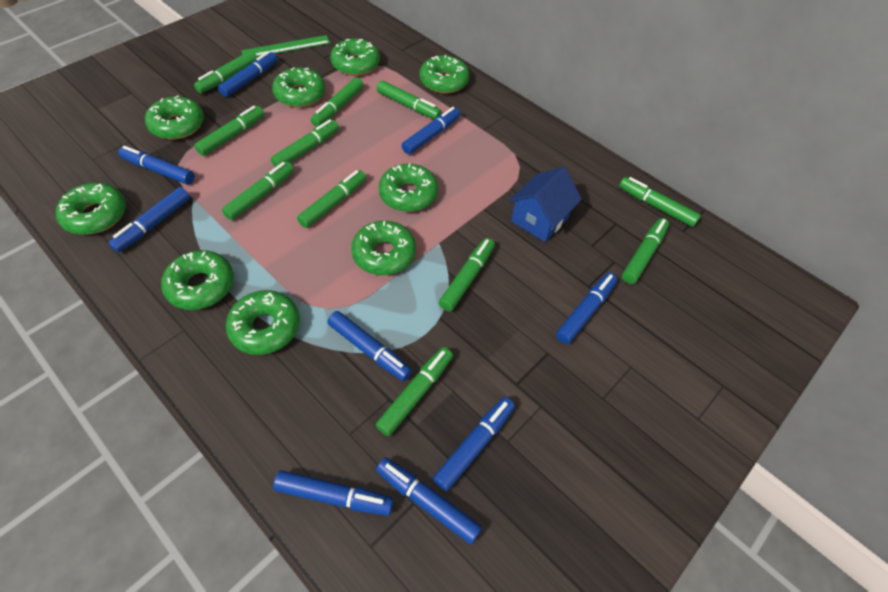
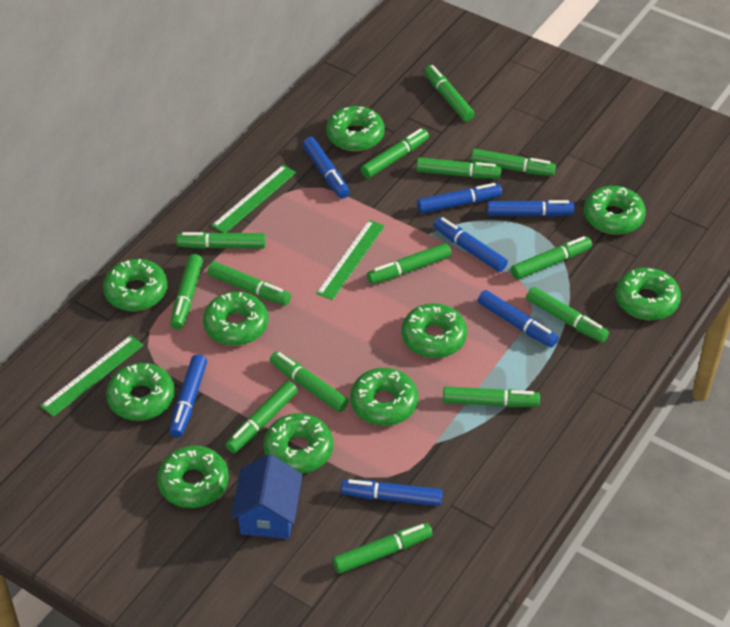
blue marker: 9 -> 7
green donut: 9 -> 10
green marker: 11 -> 14
green ruler: 1 -> 3

